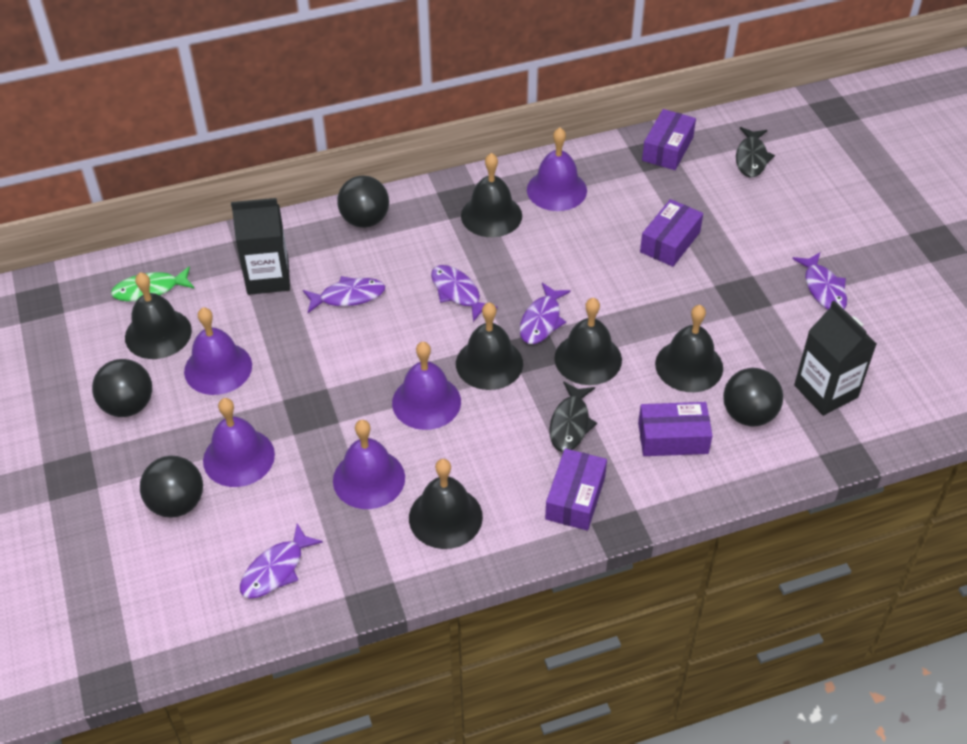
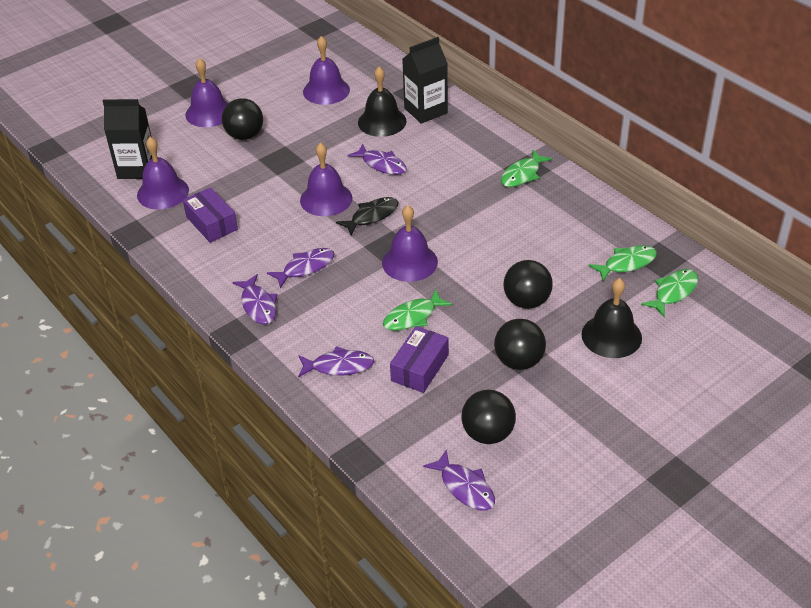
black bell: 6 -> 2
black fish: 2 -> 1
green fish: 1 -> 4
purple box: 4 -> 2

